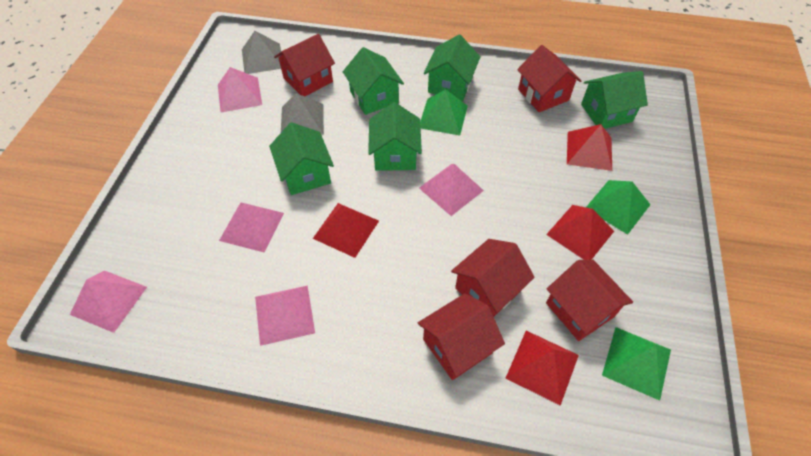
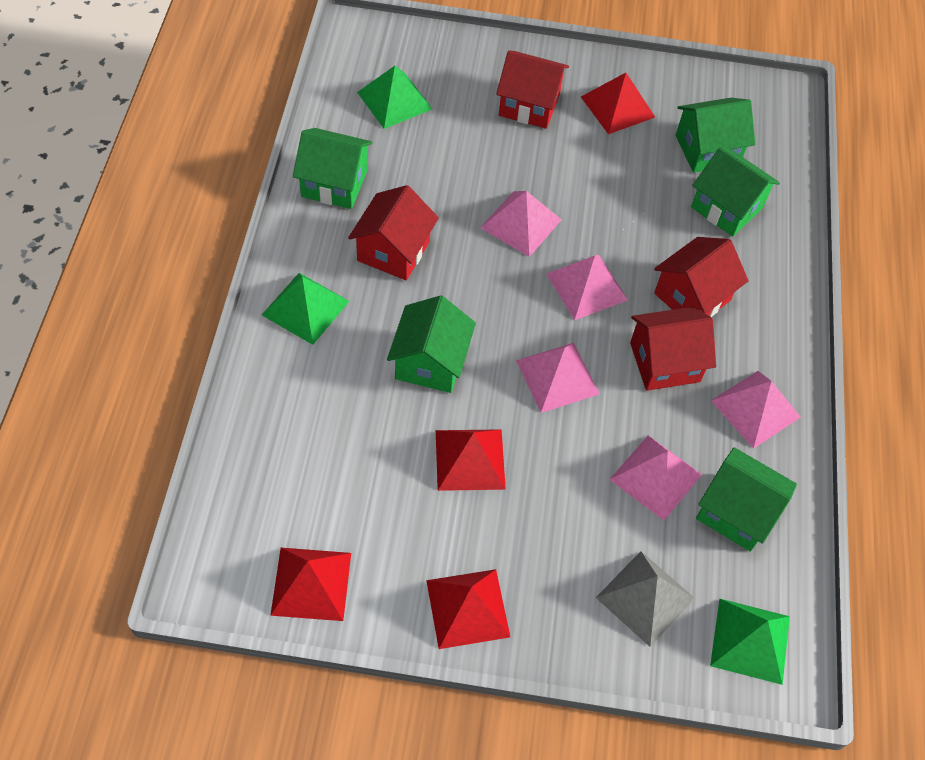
grey pyramid: 2 -> 1
red house: 5 -> 4

